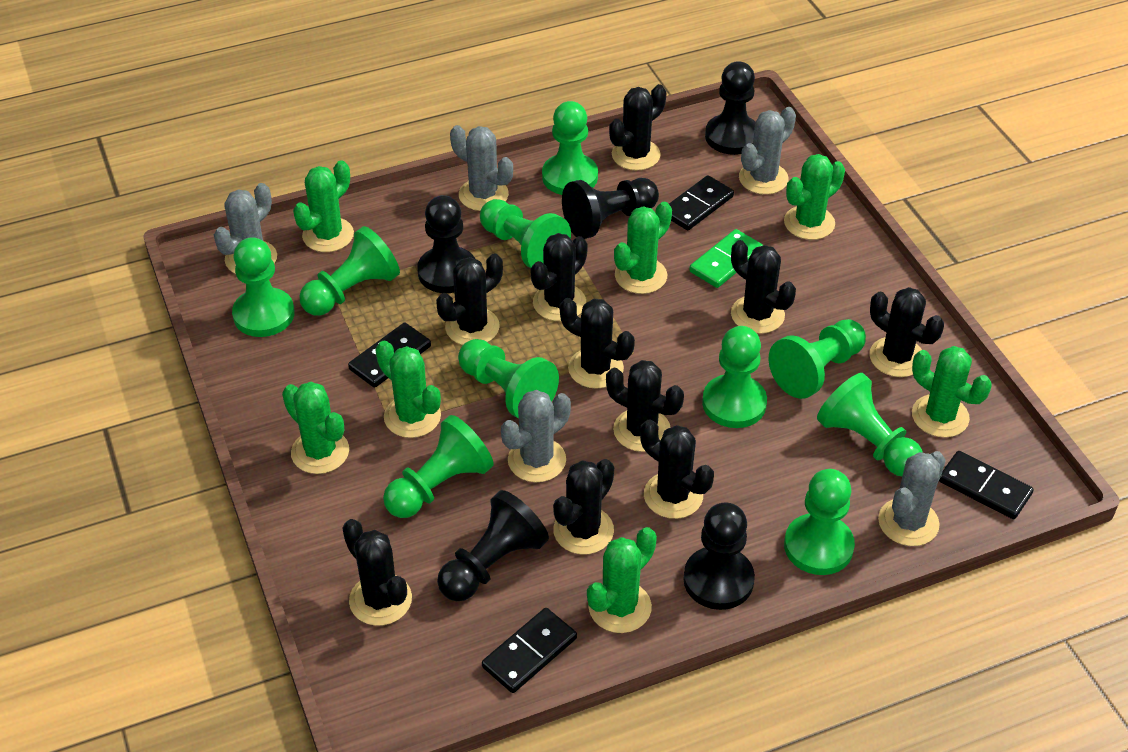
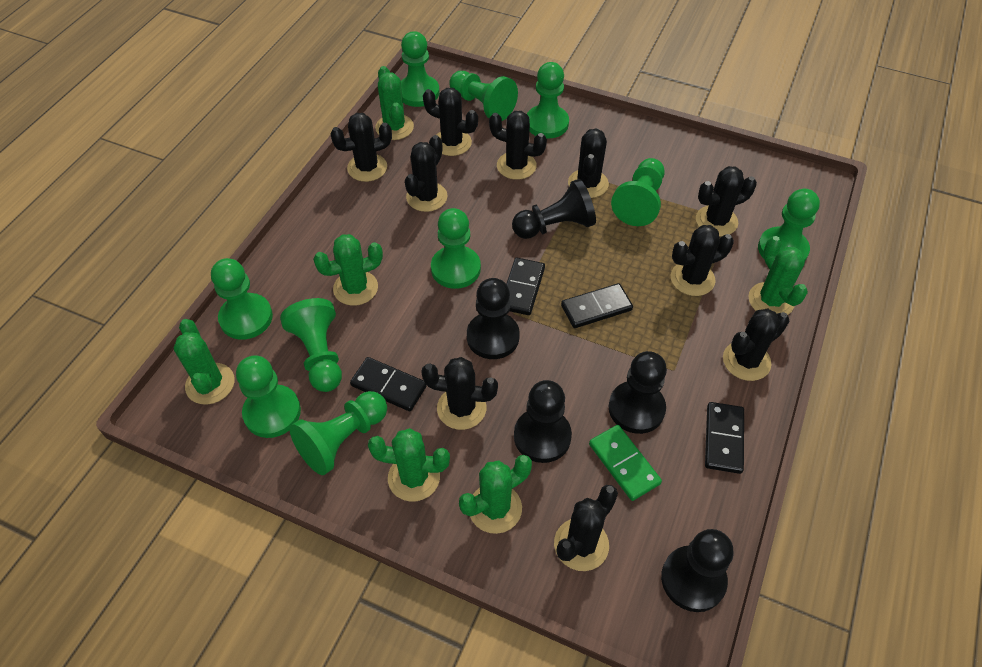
green cactus: 7 -> 6
grey cactus: 5 -> 0

